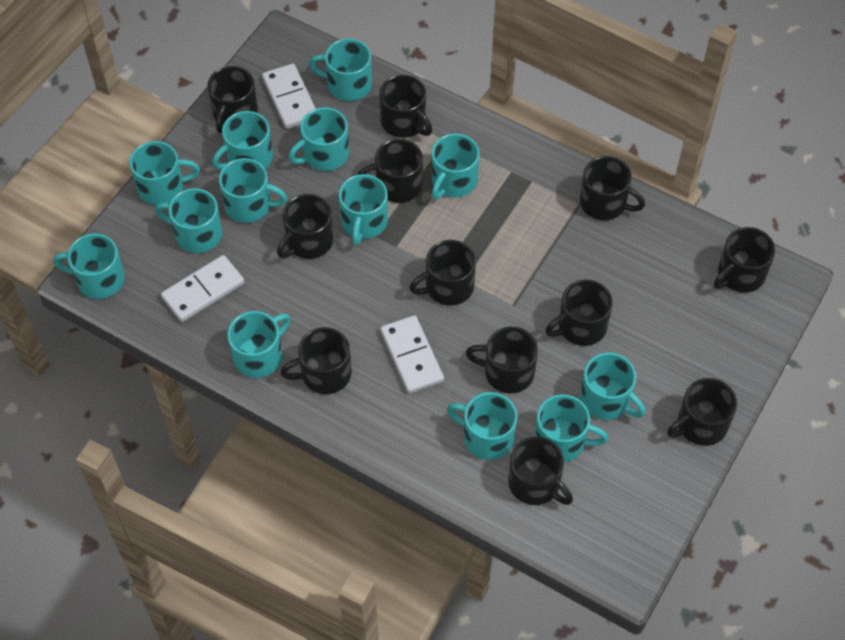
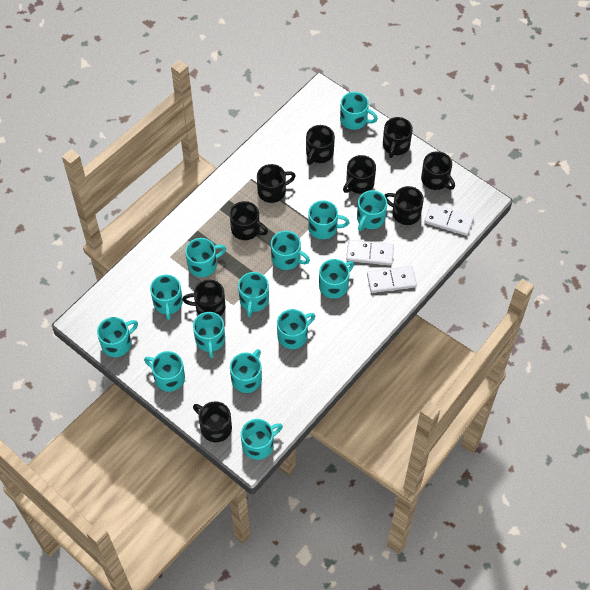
black mug: 12 -> 9
turquoise mug: 13 -> 14

